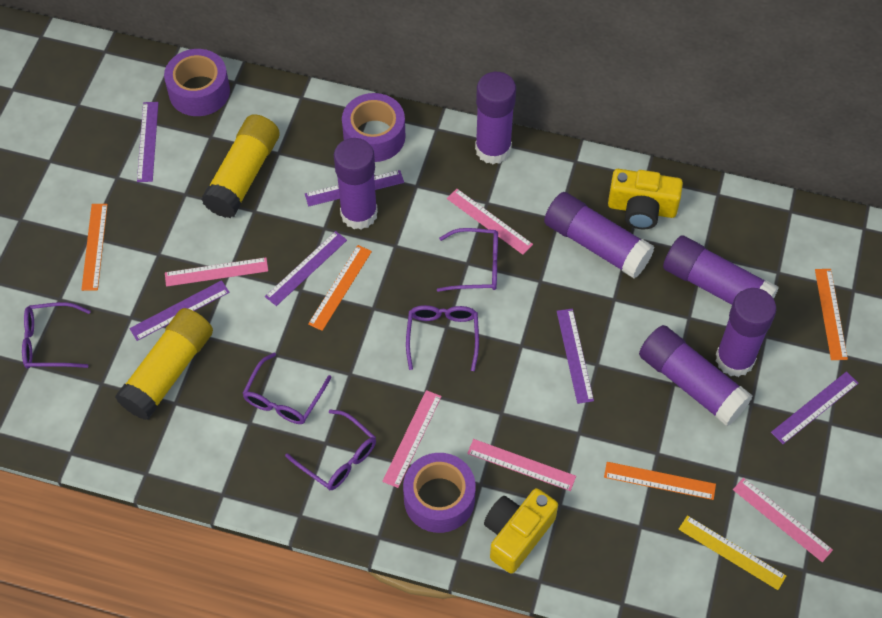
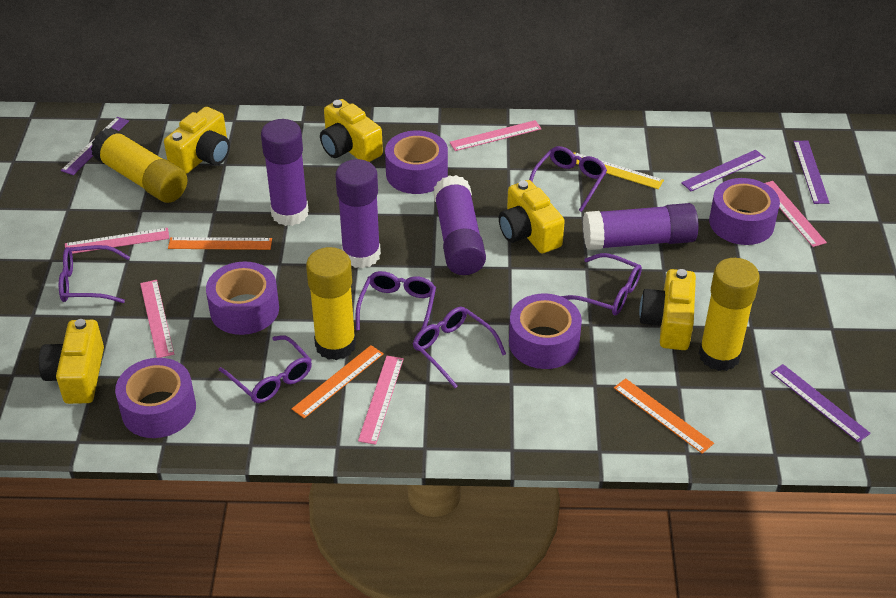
orange ruler: 4 -> 3
purple glasses: 5 -> 6
purple glue stick: 6 -> 4
purple ruler: 6 -> 4
purple tape: 3 -> 5
yellow camera: 2 -> 5
yellow glue stick: 2 -> 3

